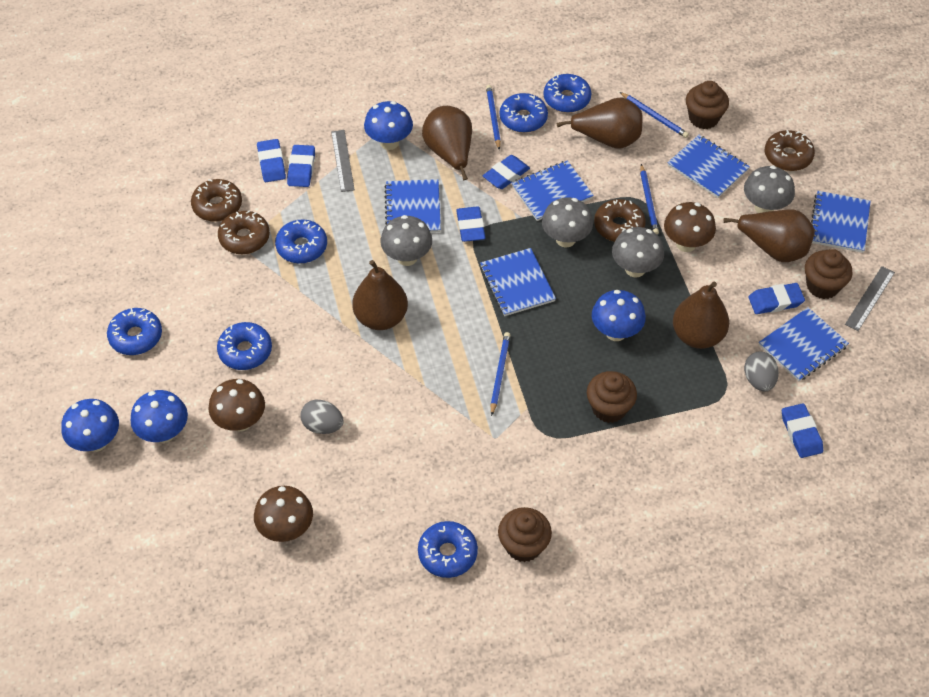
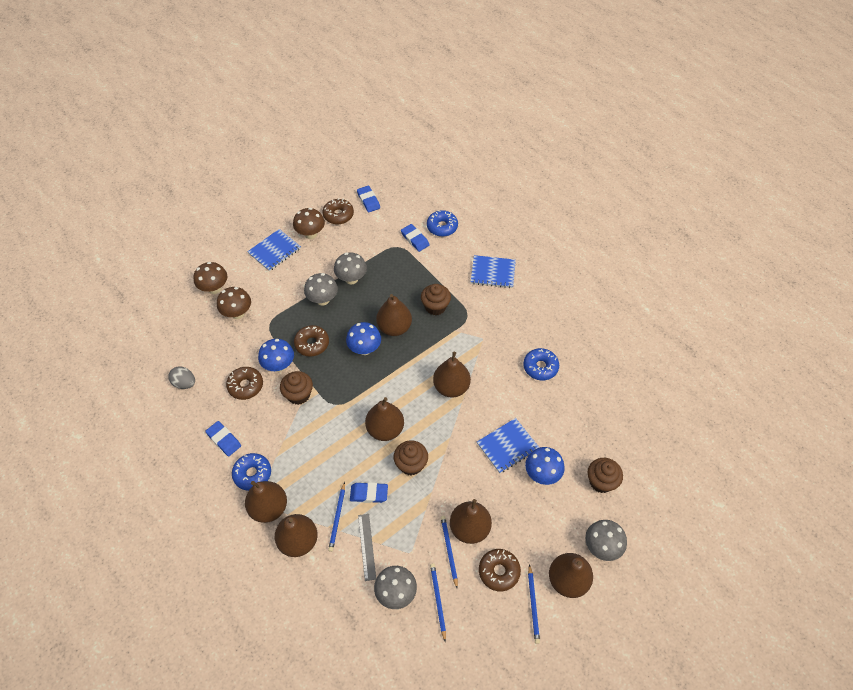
blue donut: 6 -> 3
blue eraser: 6 -> 4
blue mushroom: 4 -> 3
blue notebook: 6 -> 3
brown pear: 5 -> 7
grey egg: 2 -> 1
grey ruler: 2 -> 1

